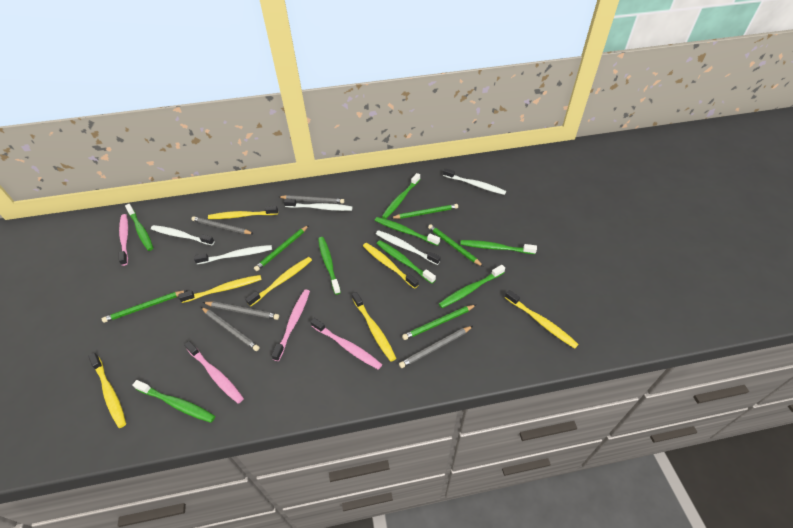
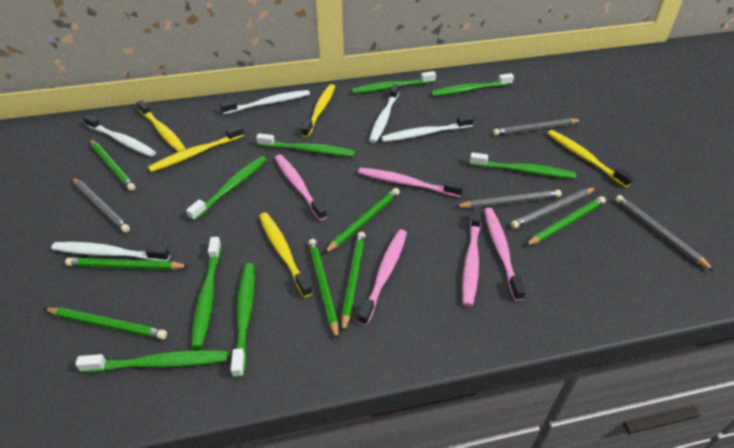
green pencil: 5 -> 7
pink toothbrush: 4 -> 5
yellow toothbrush: 7 -> 5

